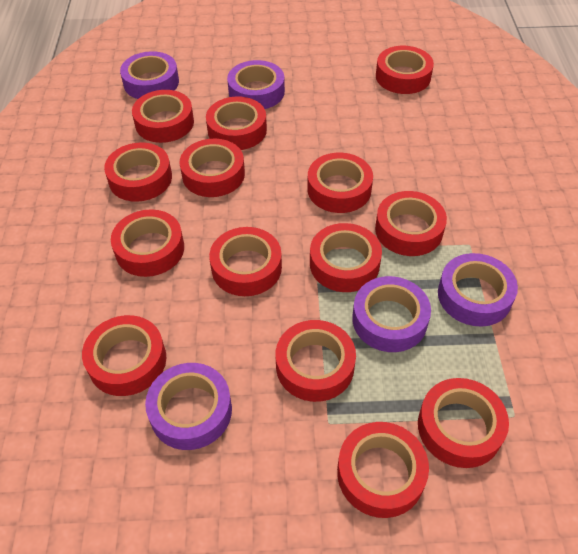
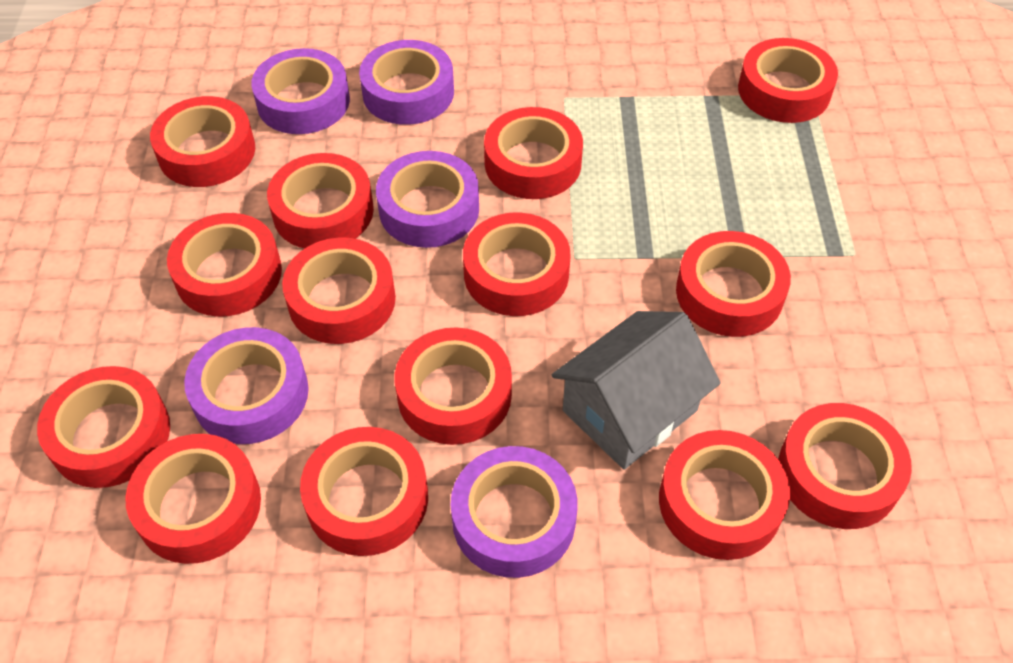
grey house: 0 -> 1

